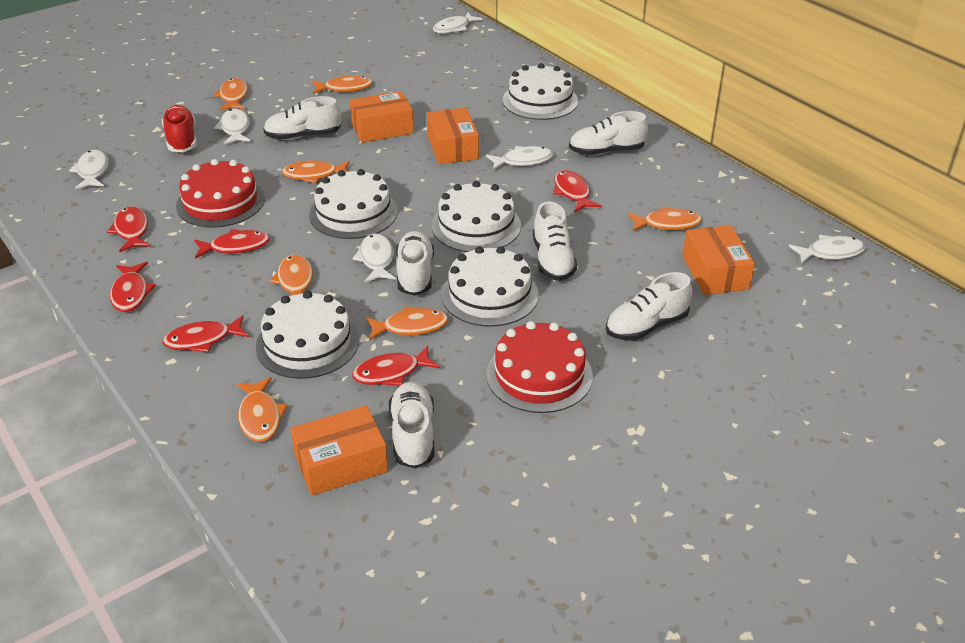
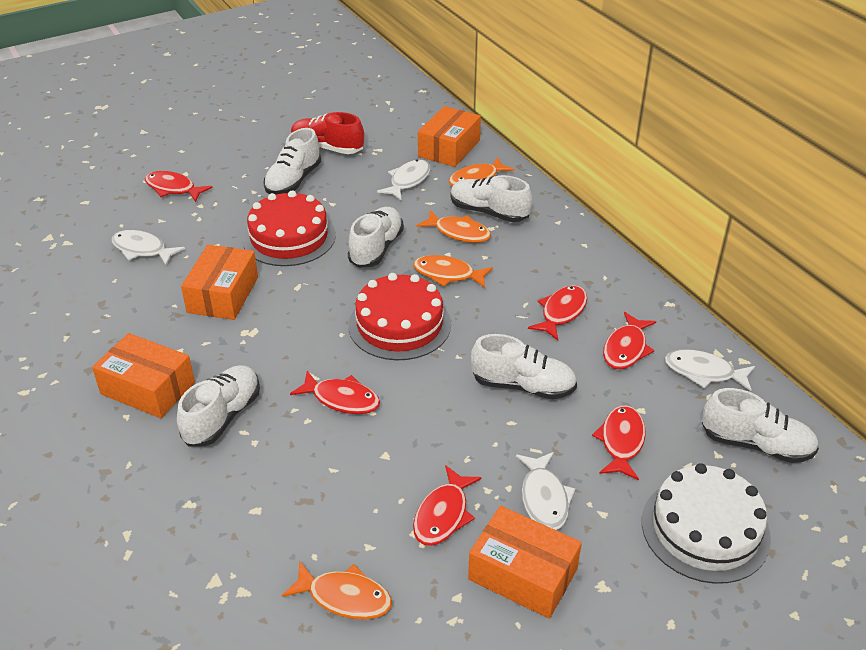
orange fish: 7 -> 4
white cake: 5 -> 1
white fish: 6 -> 4

